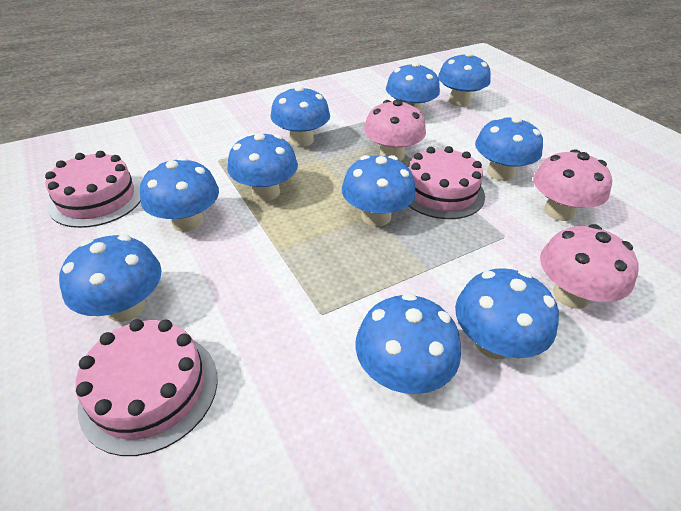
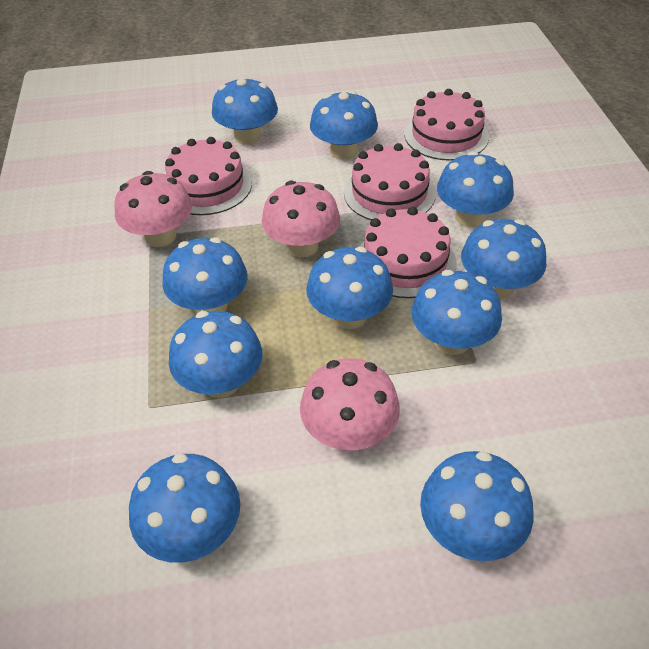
pink cake: 3 -> 4

